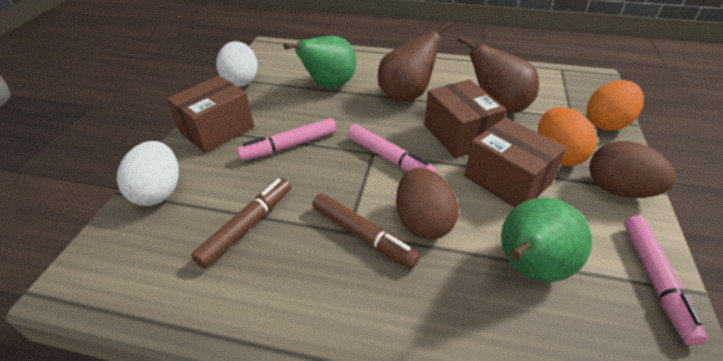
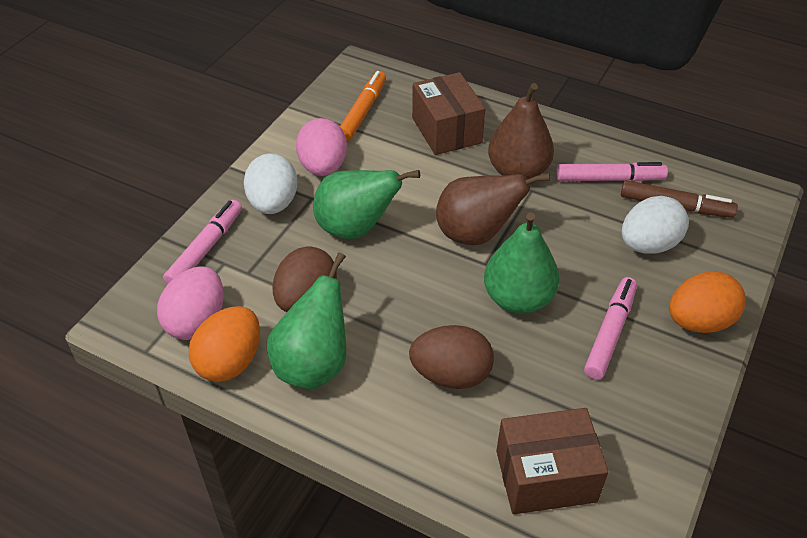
brown box: 3 -> 2
brown marker: 2 -> 1
green pear: 2 -> 3
orange marker: 0 -> 1
pink egg: 0 -> 2

